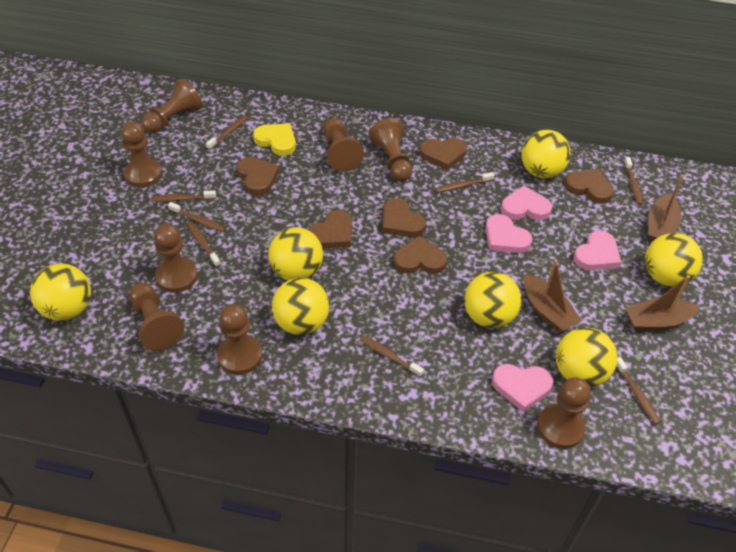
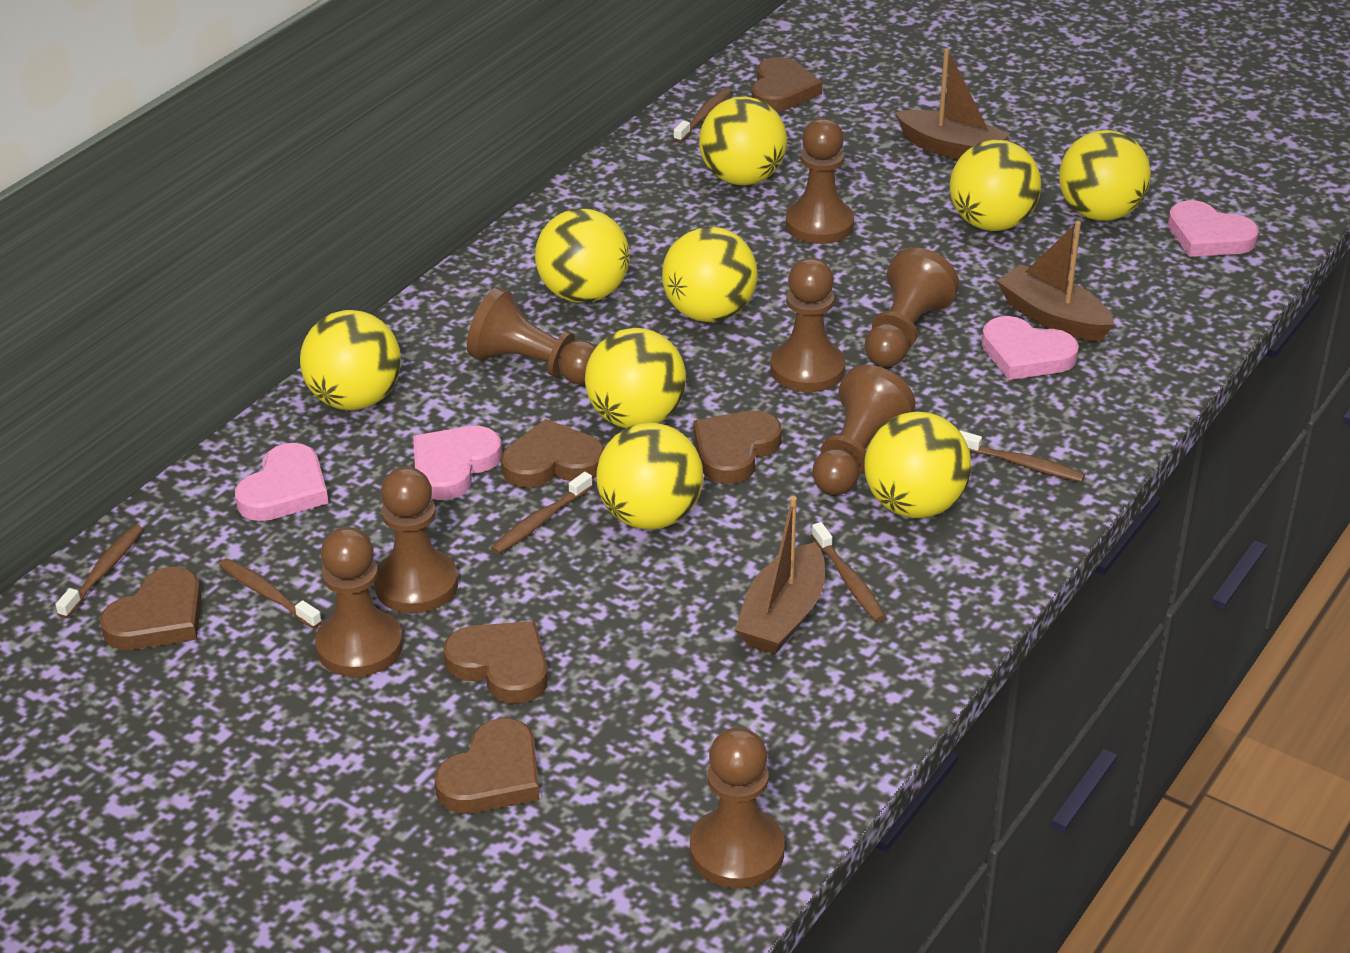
brown toothbrush: 8 -> 6
yellow ball: 7 -> 9
yellow heart: 1 -> 0

